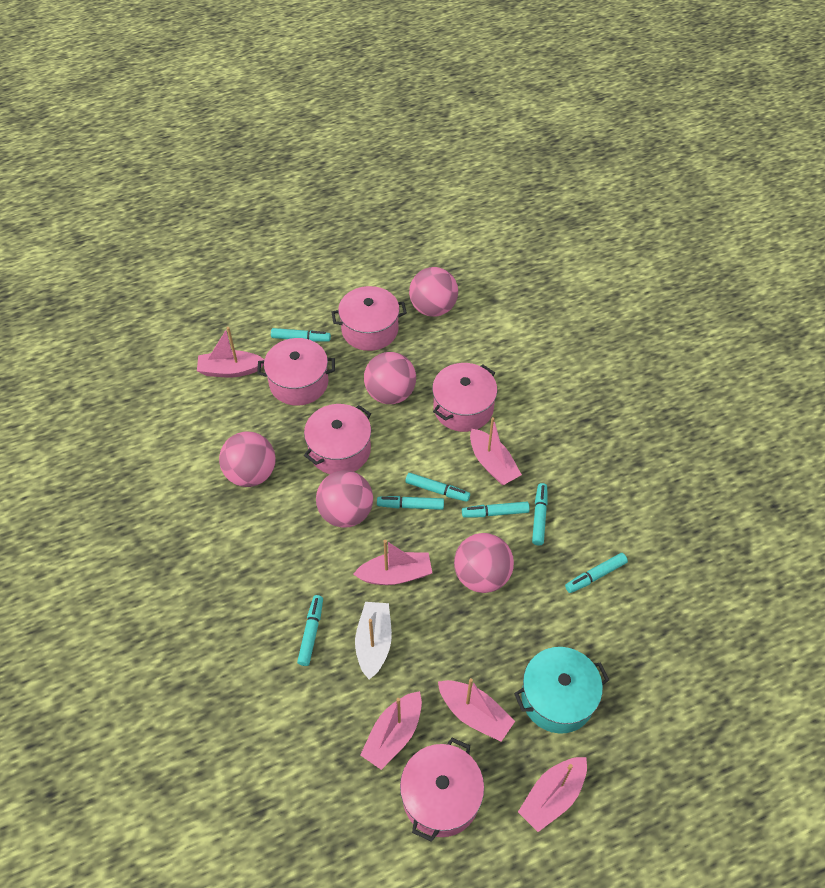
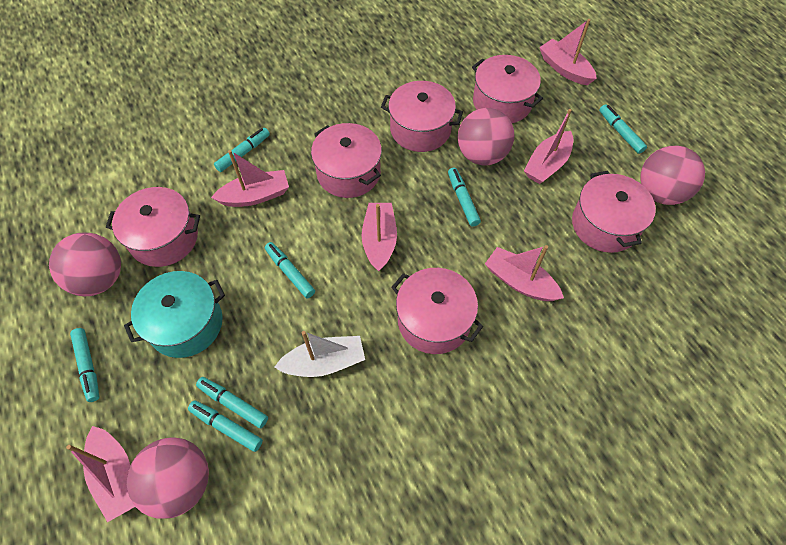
pink ball: 5 -> 4
pink pot: 5 -> 6

